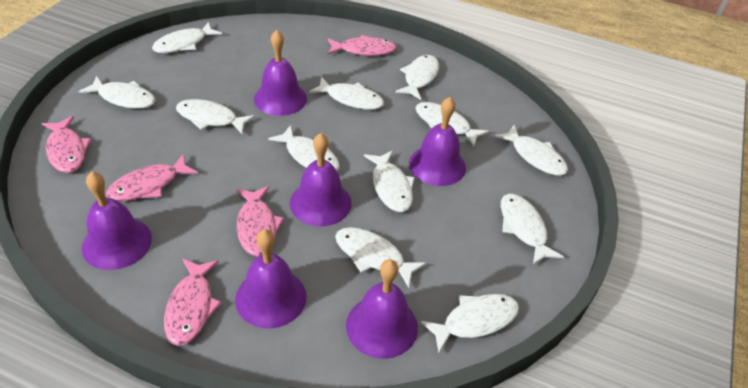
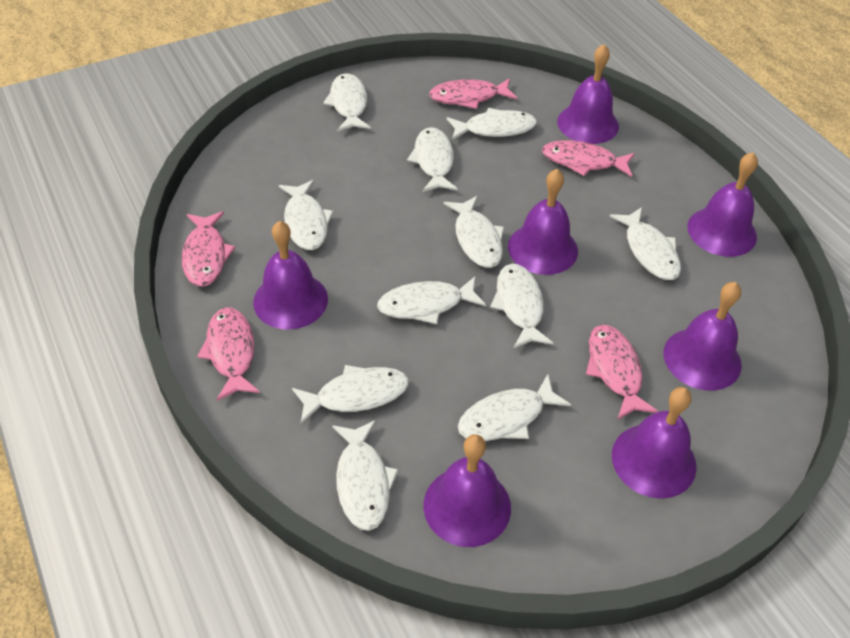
purple bell: 6 -> 7
white fish: 12 -> 11

